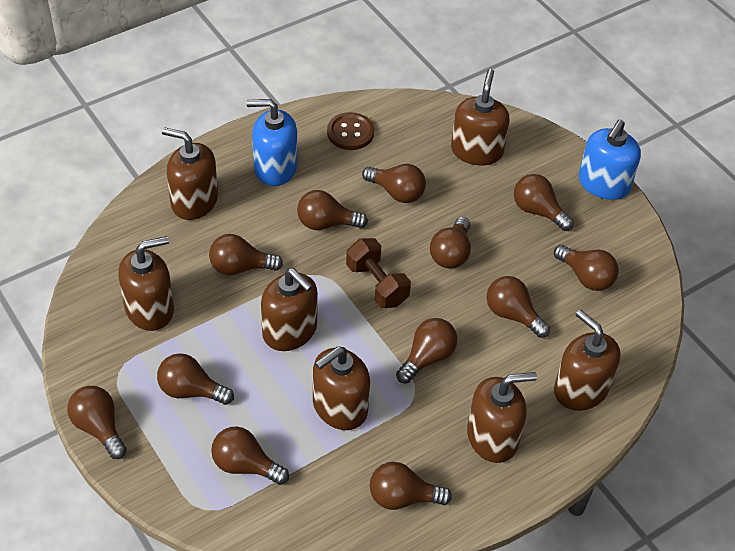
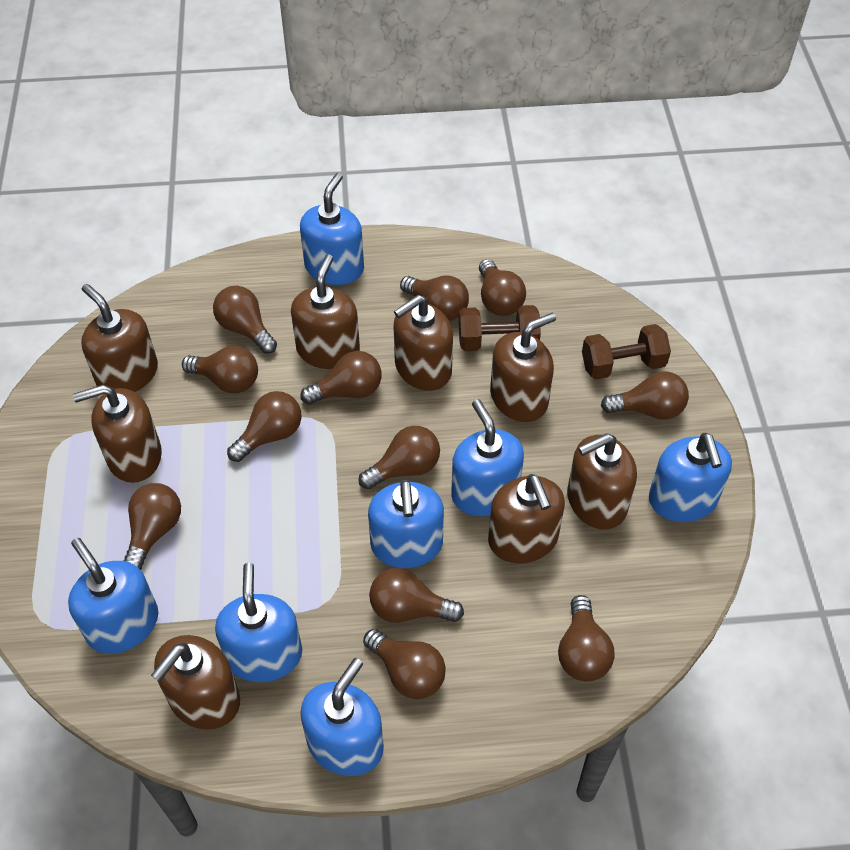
blue soap dispenser: 2 -> 7
brown button: 1 -> 0
brown dumbbell: 1 -> 2
brown soap dispenser: 7 -> 8

